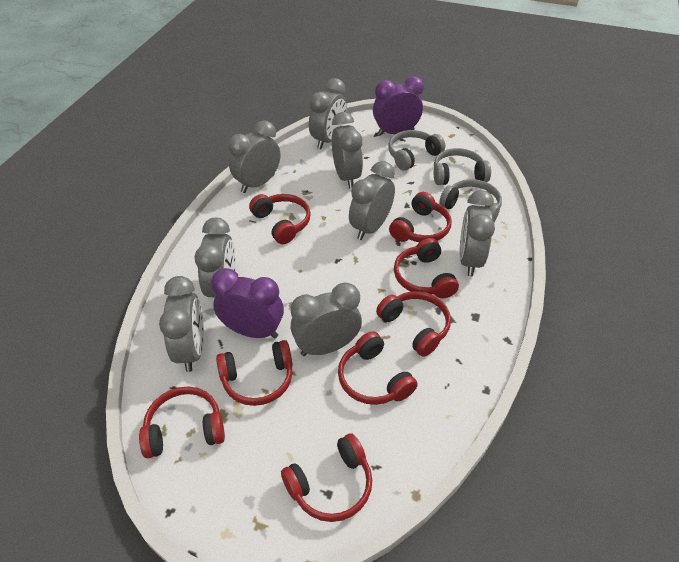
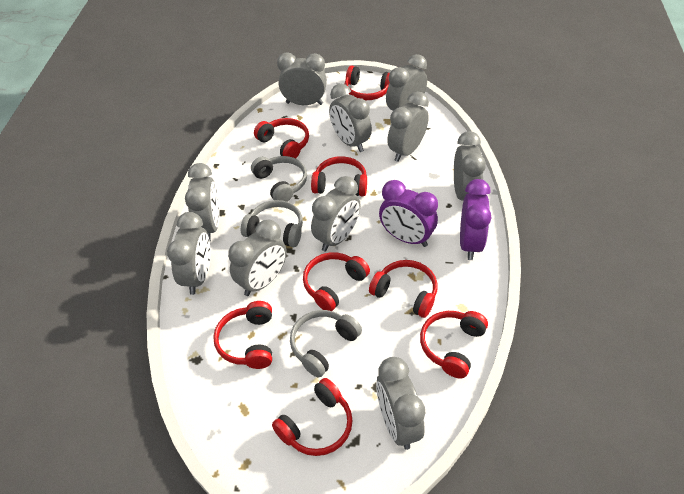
grey clock: 8 -> 10

